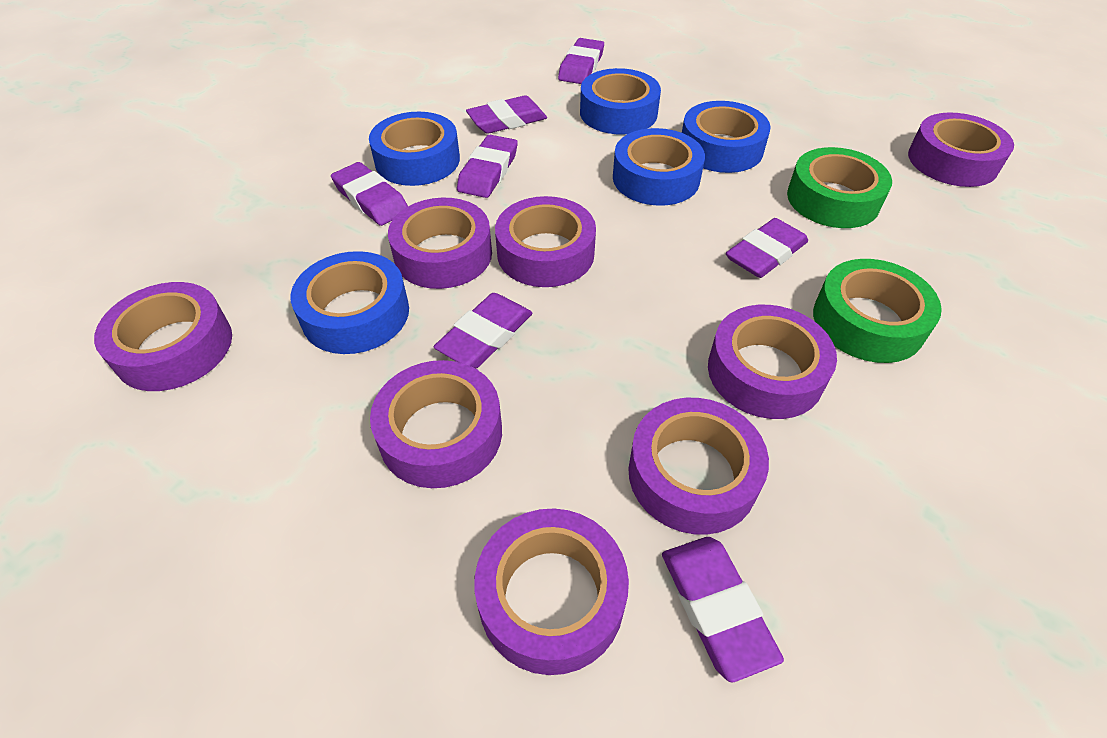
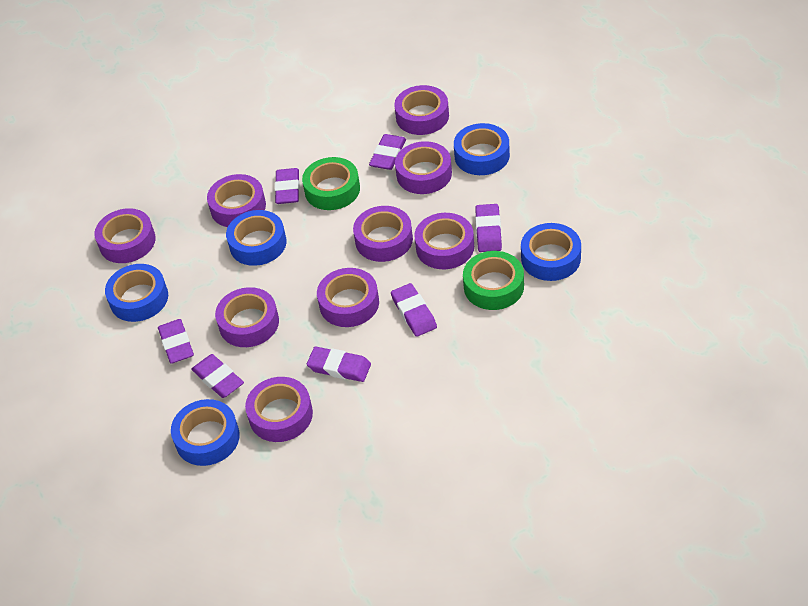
purple tape: 8 -> 9

